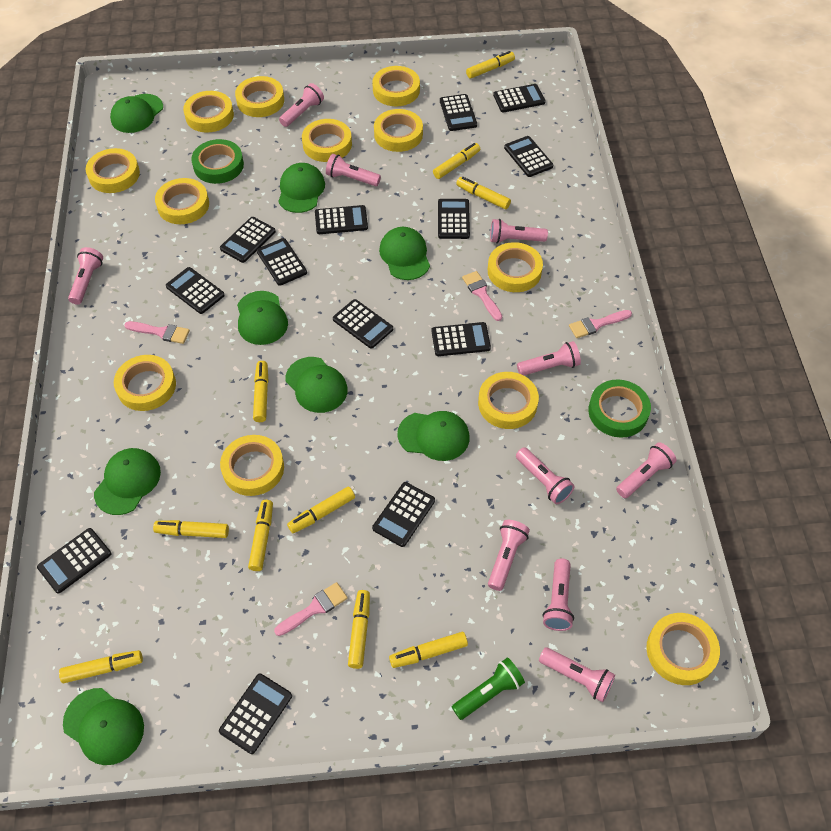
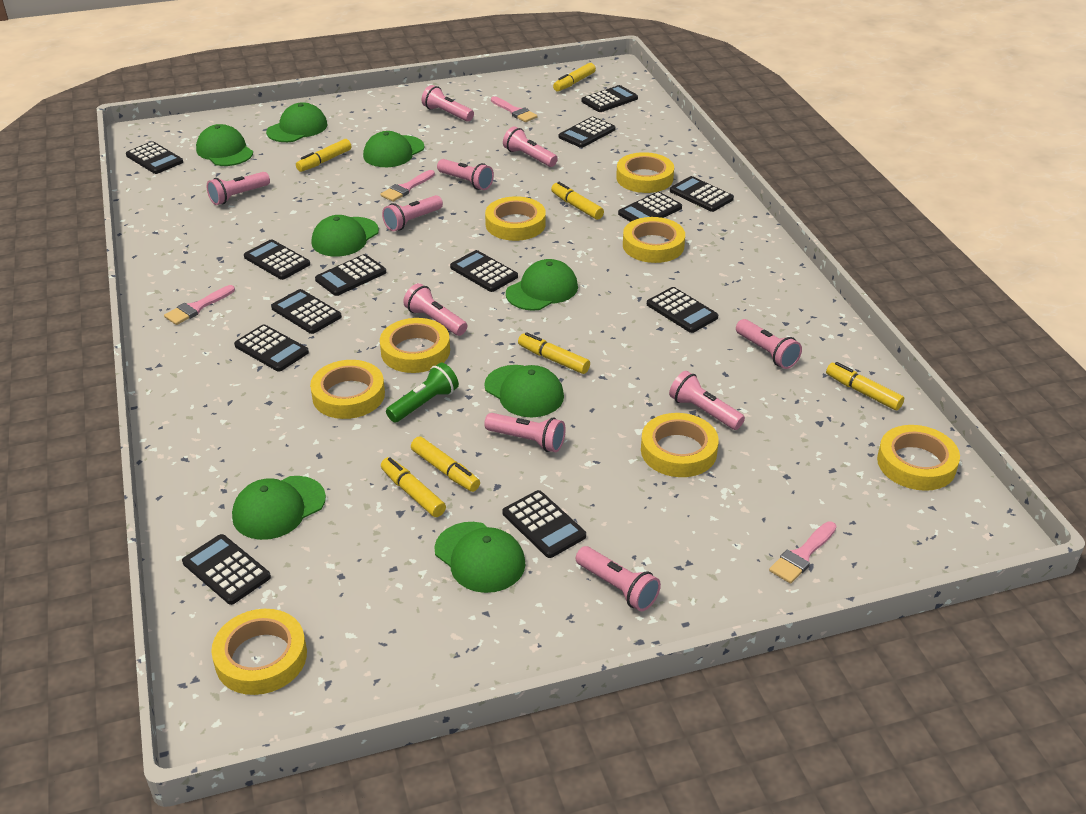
green tape: 2 -> 0
yellow marker: 10 -> 7
yellow tape: 12 -> 8

